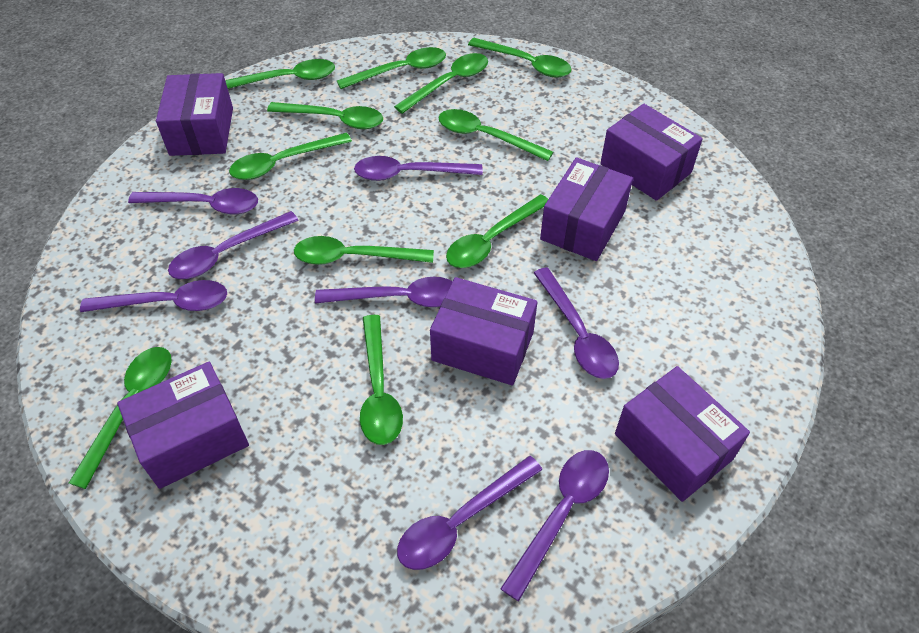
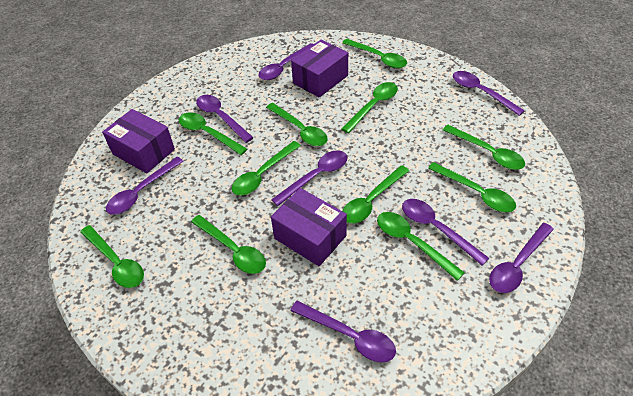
purple box: 6 -> 3

